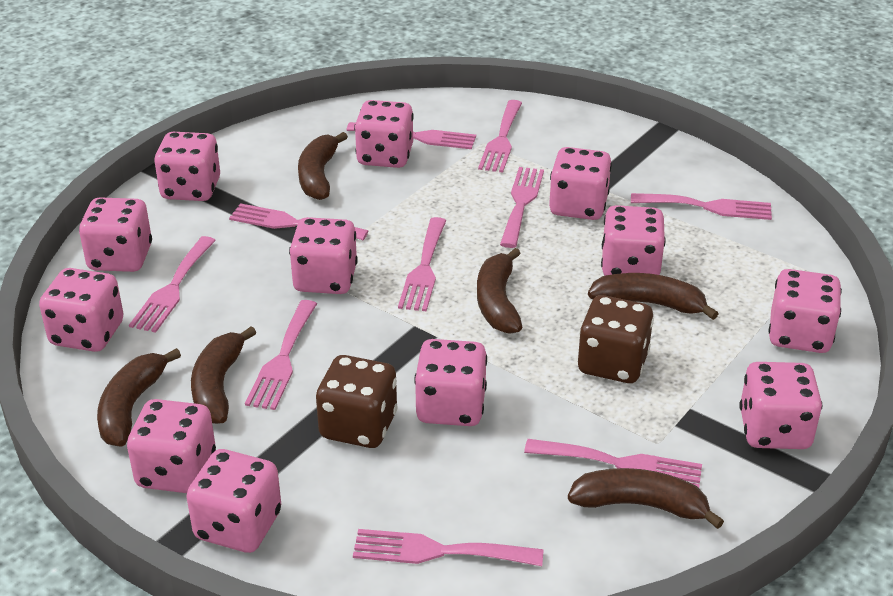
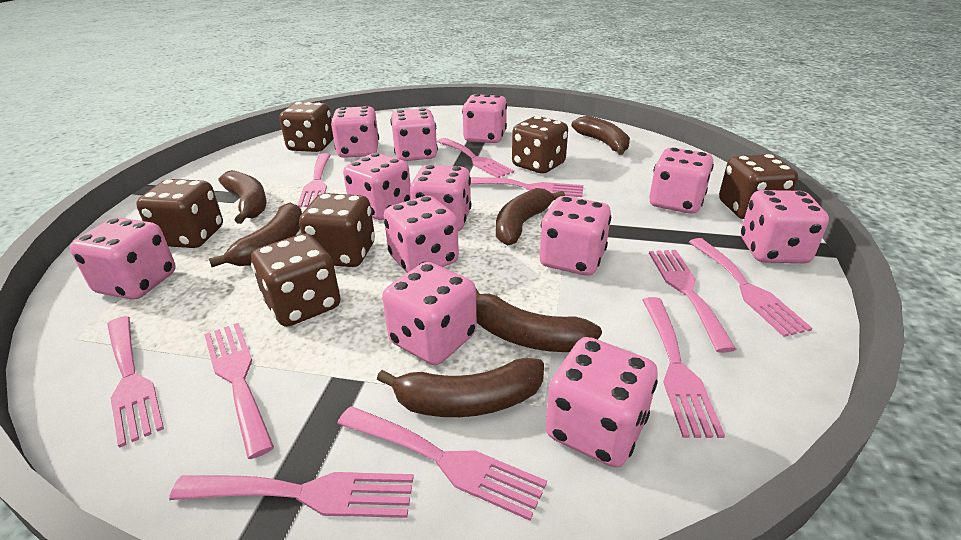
brown dice: 2 -> 6

